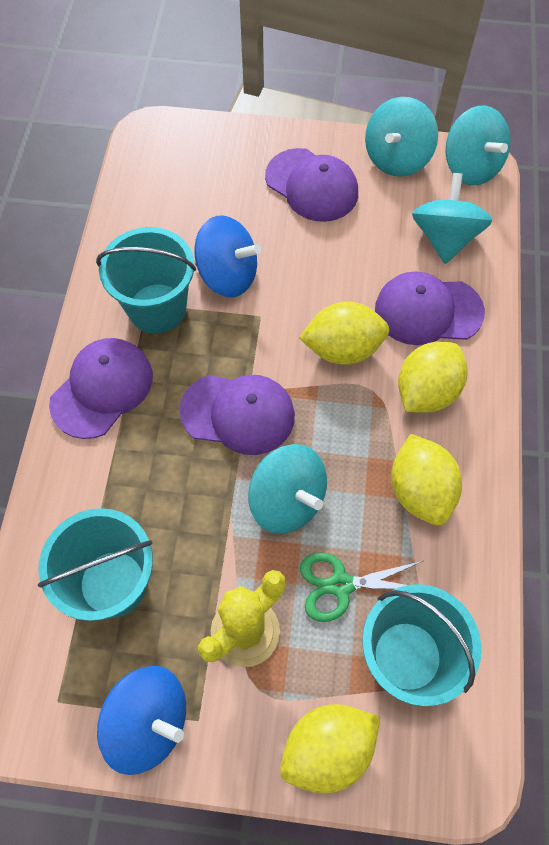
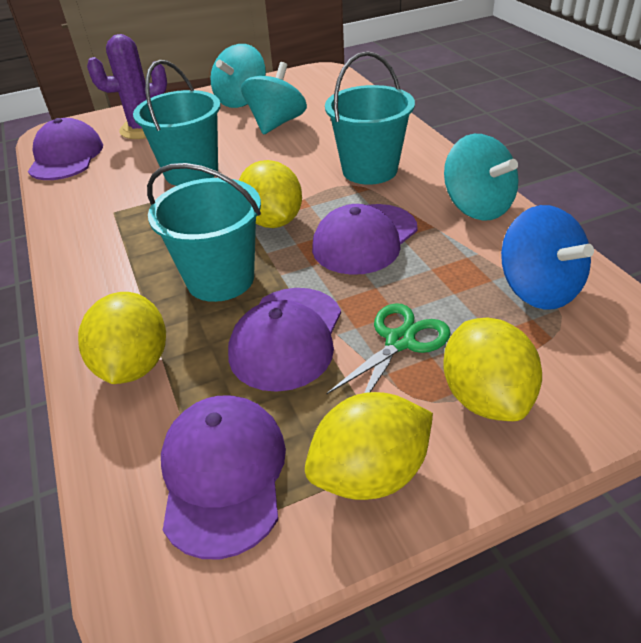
blue spinning top: 2 -> 1
purple cactus: 0 -> 1
turquoise spinning top: 4 -> 3
yellow cactus: 1 -> 0

